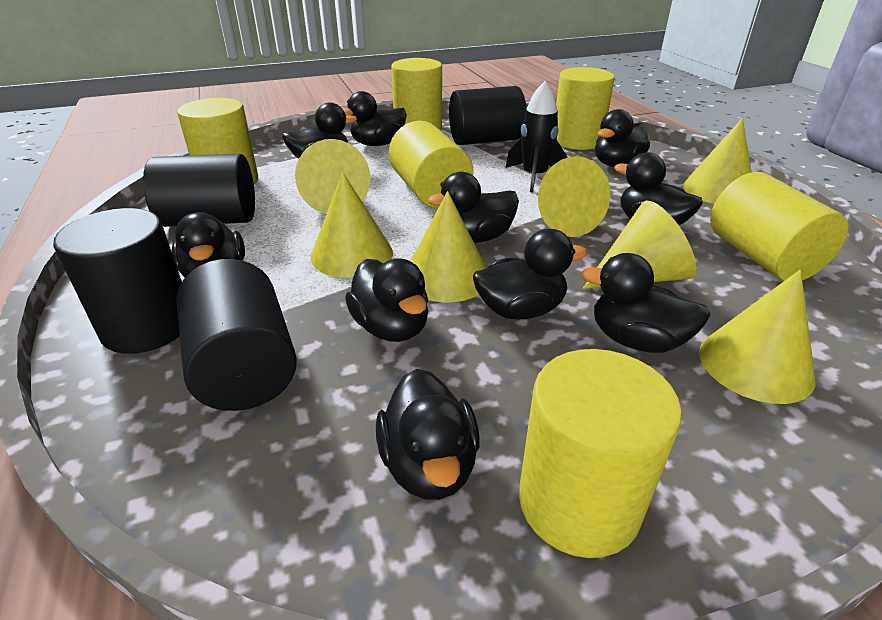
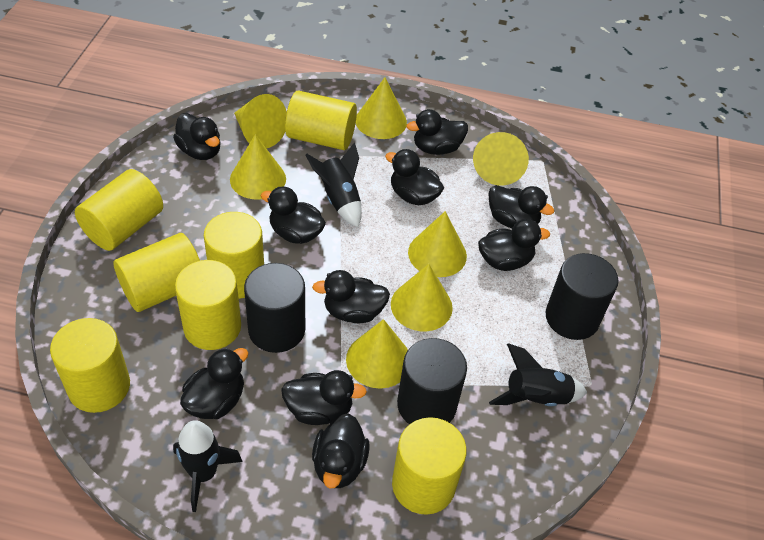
black cylinder: 4 -> 3
black rocket: 1 -> 3
yellow cylinder: 6 -> 7

